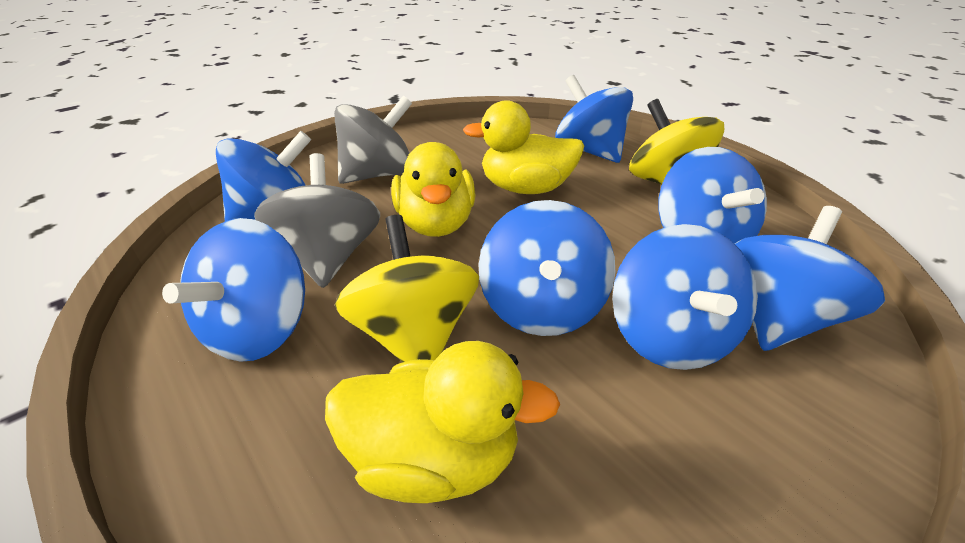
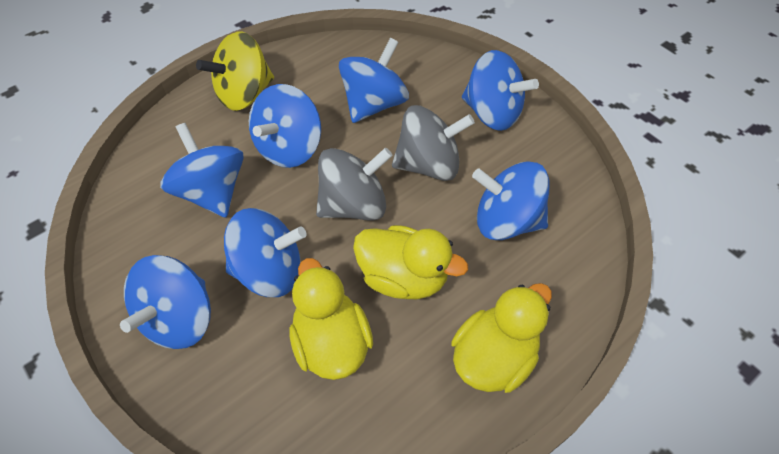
yellow spinning top: 2 -> 1

